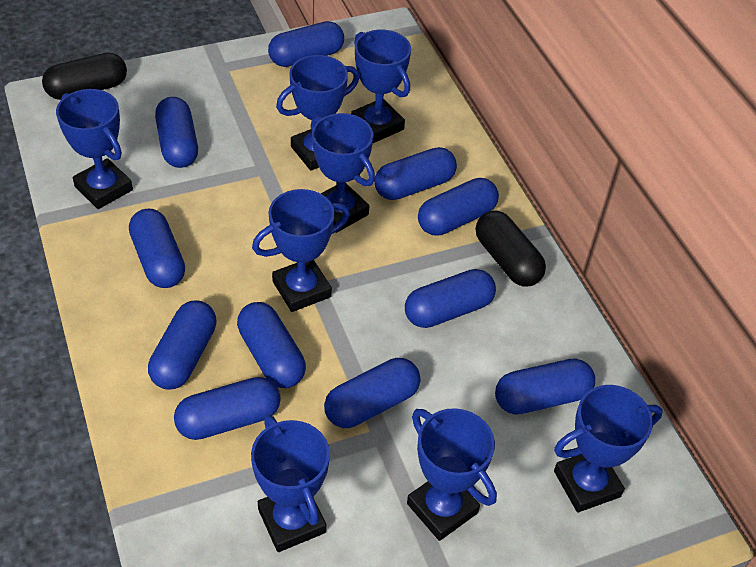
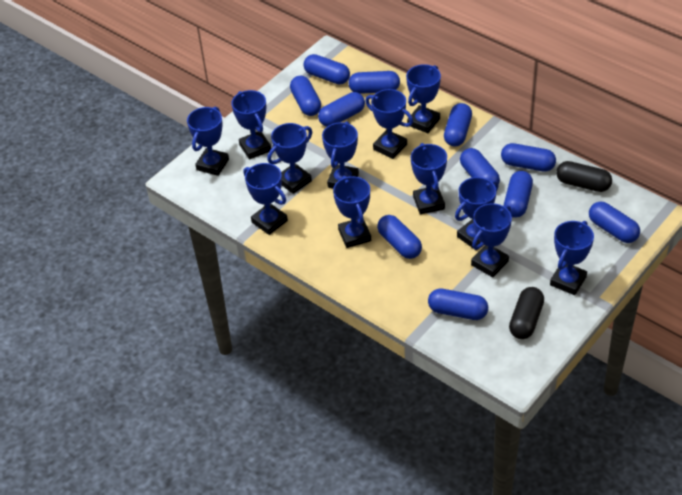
blue trophy: 8 -> 12

